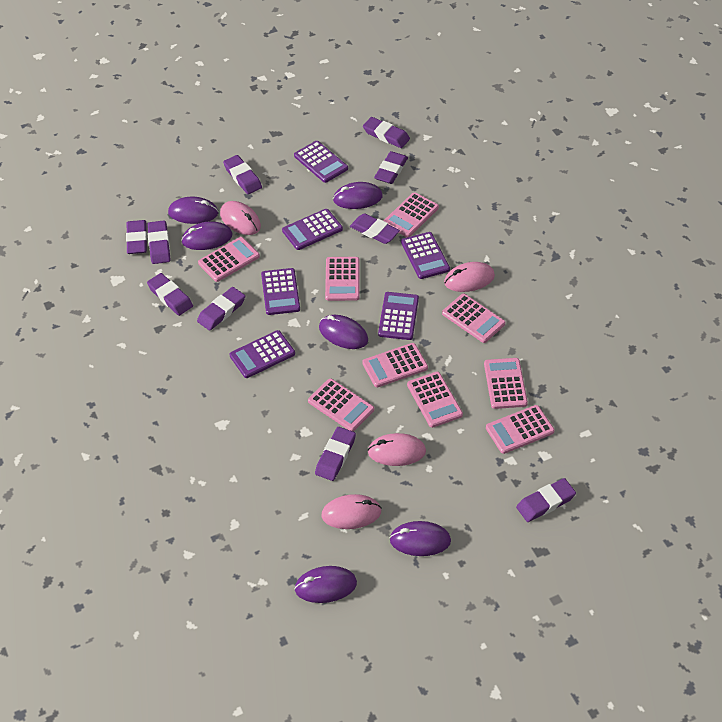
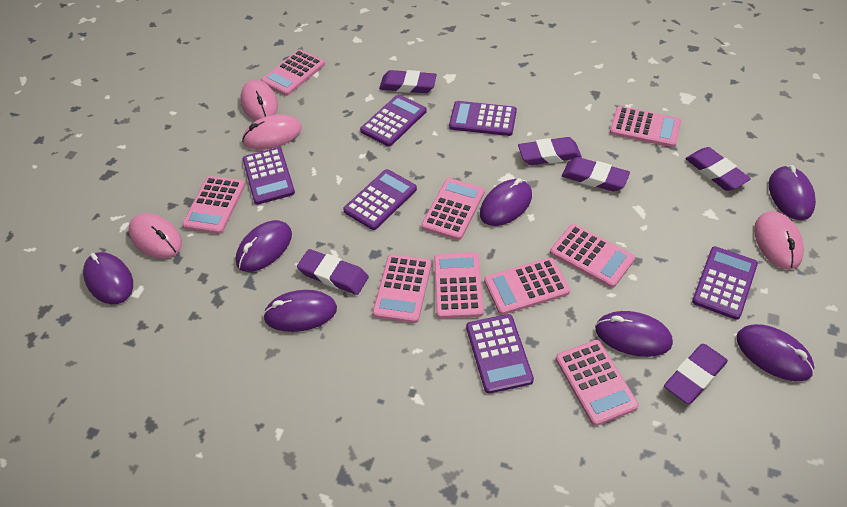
purple eraser: 10 -> 6
purple mouse: 6 -> 7

